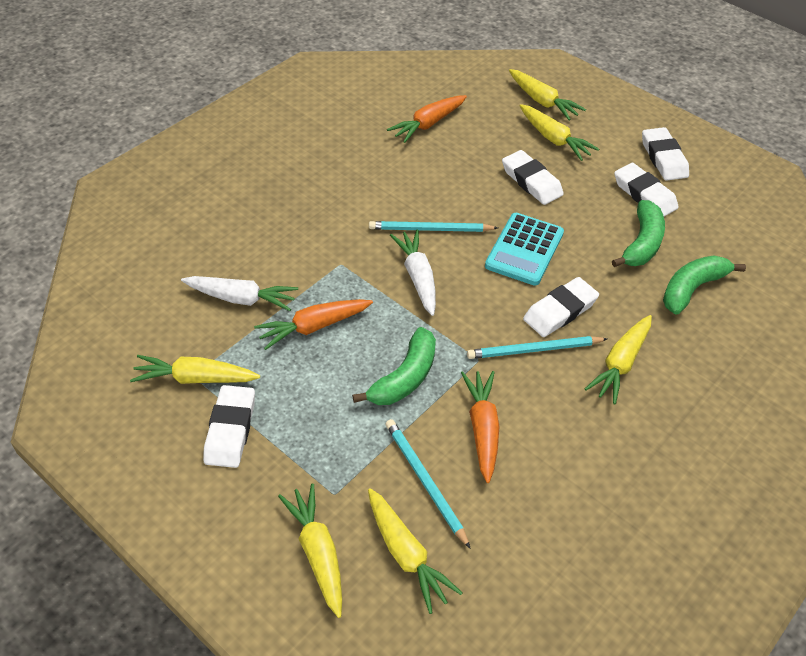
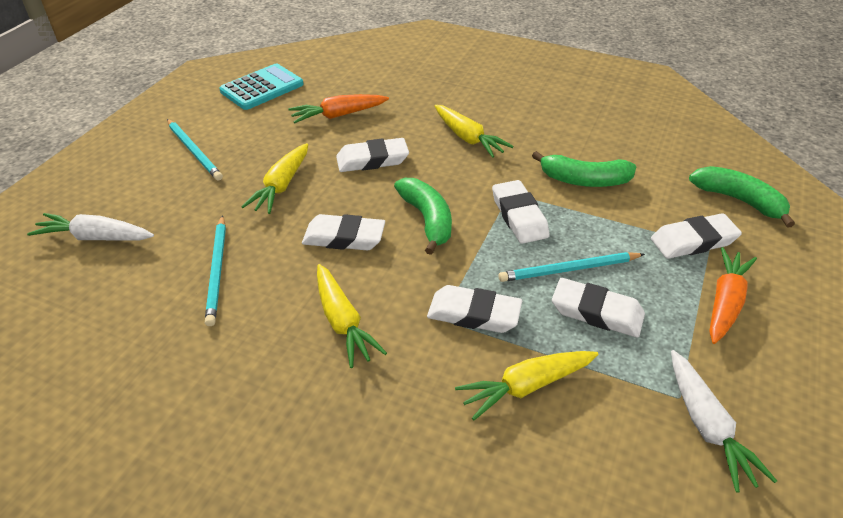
orange carrot: 3 -> 2
white eraser: 5 -> 6
yellow carrot: 6 -> 4

